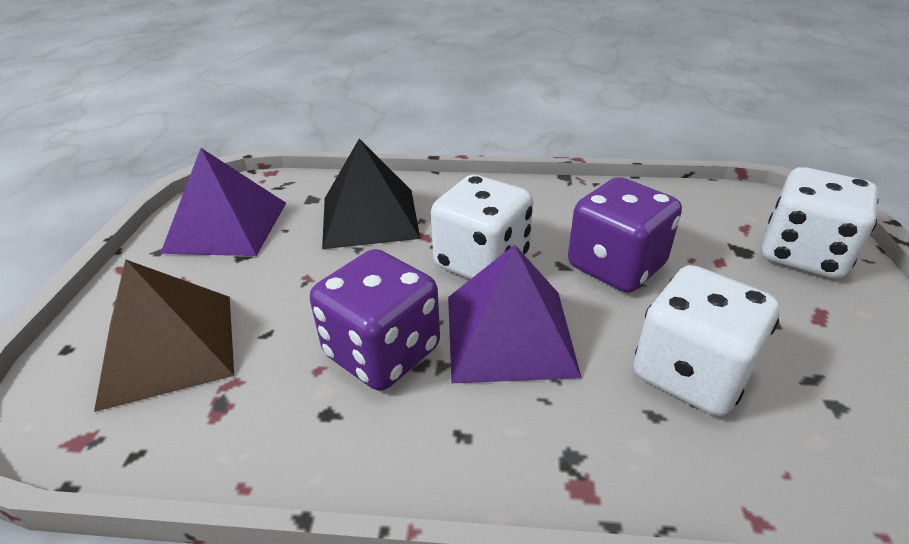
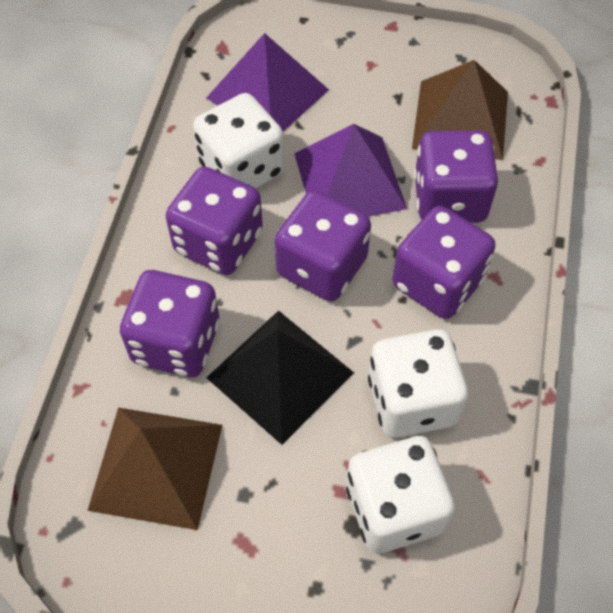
brown pyramid: 1 -> 2
purple dice: 2 -> 5

